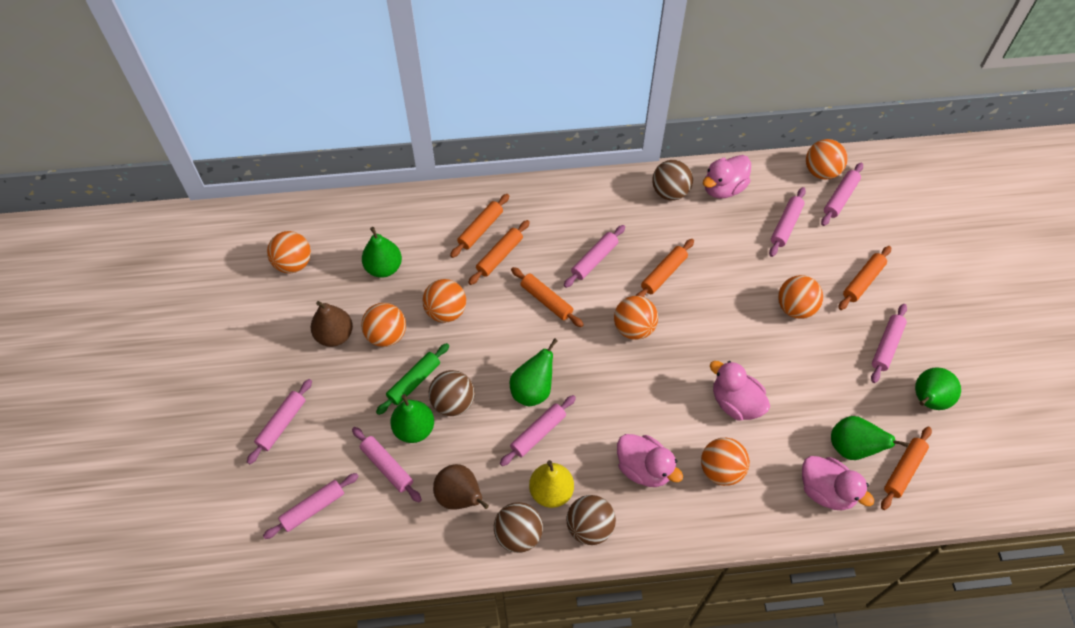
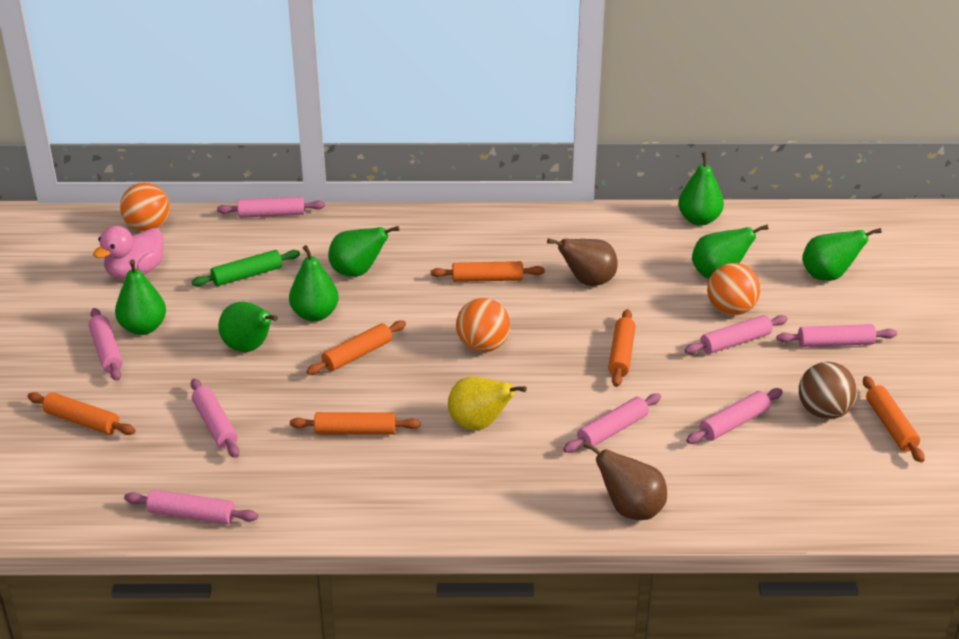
brown ball: 4 -> 1
green pear: 5 -> 7
orange ball: 7 -> 3
pink duck: 4 -> 1

